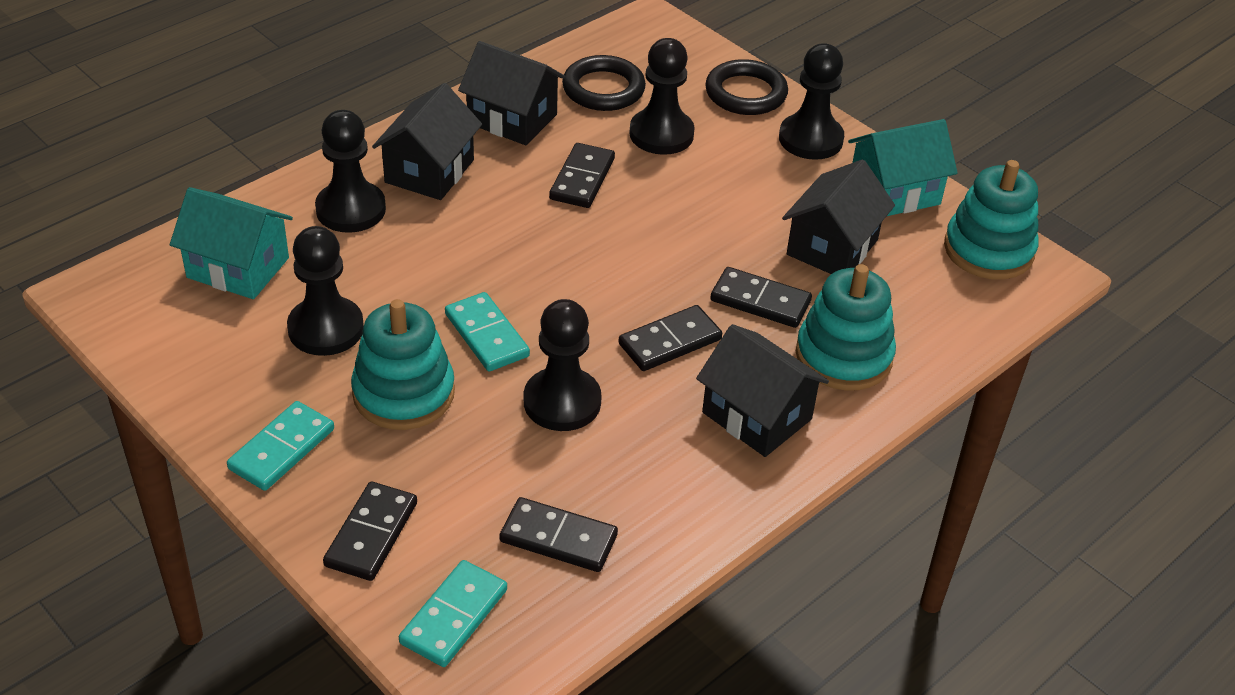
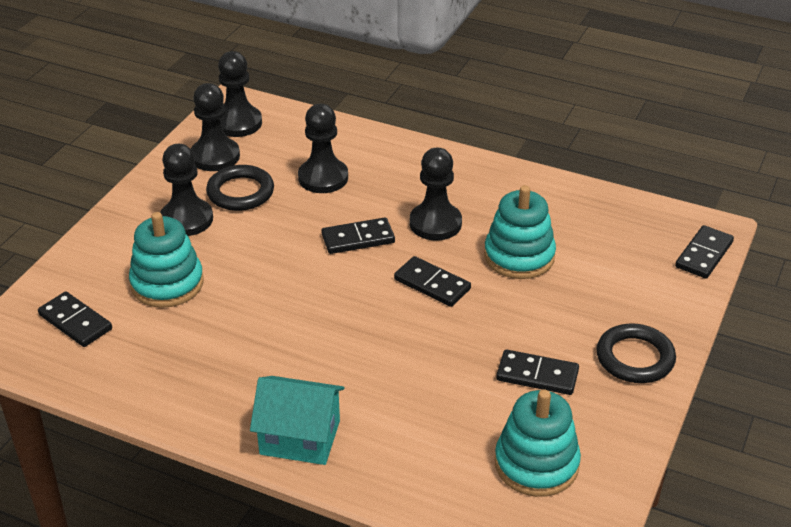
black house: 4 -> 0
turquoise domino: 3 -> 0
turquoise house: 2 -> 1

